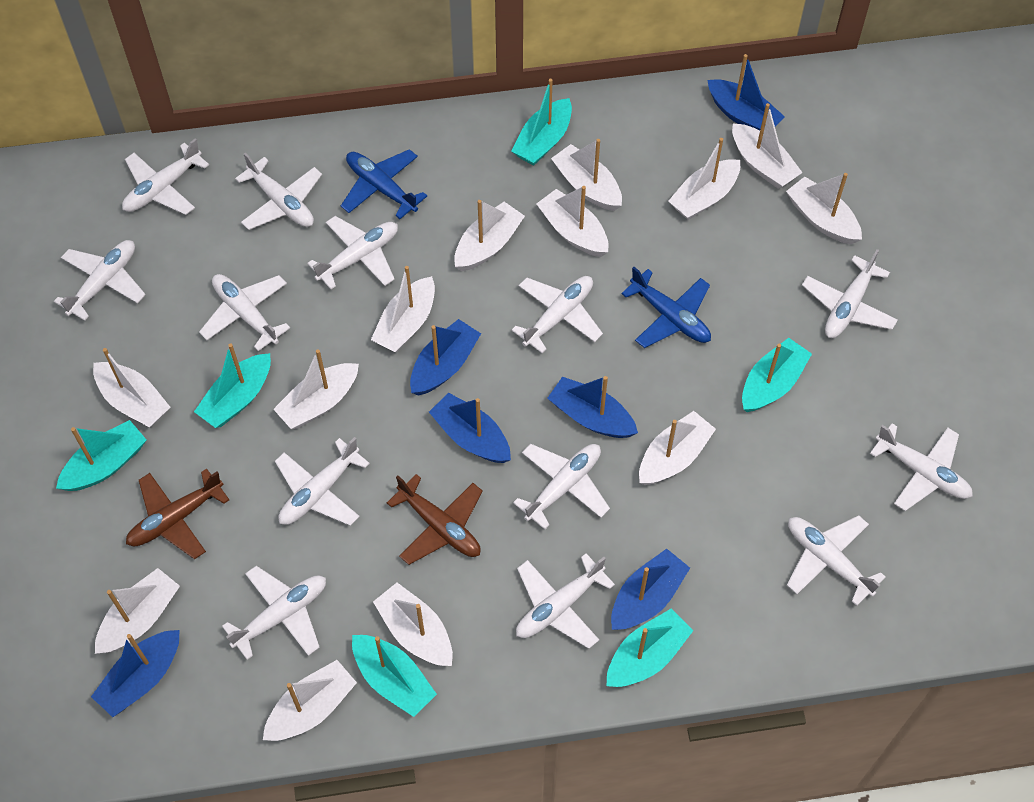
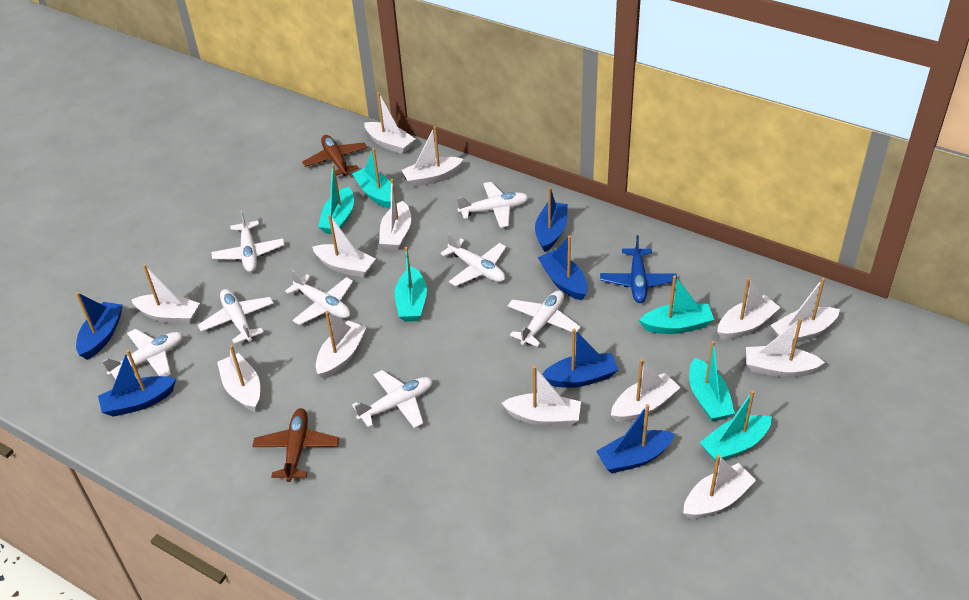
blue plane: 2 -> 1
white plane: 13 -> 8

